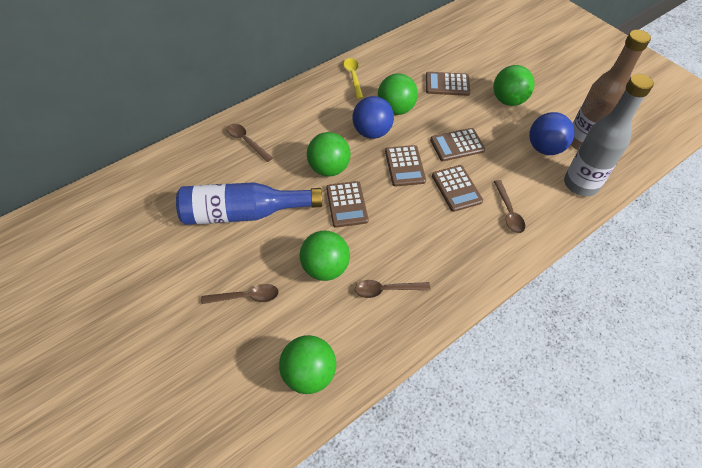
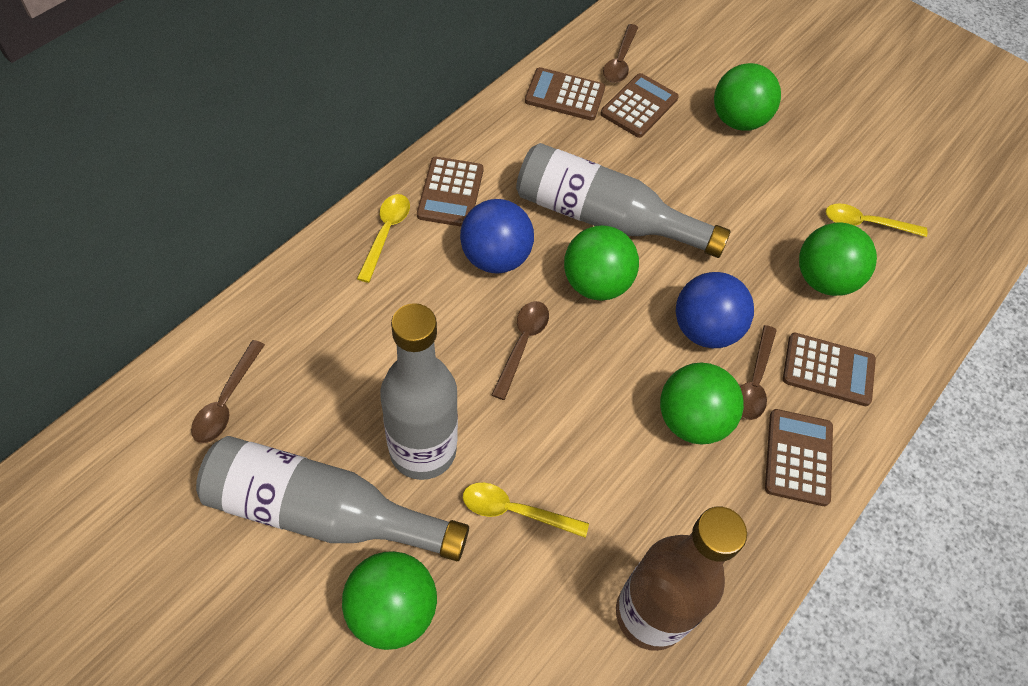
blue bottle: 1 -> 0
grey bottle: 1 -> 3
yellow spoon: 1 -> 3

